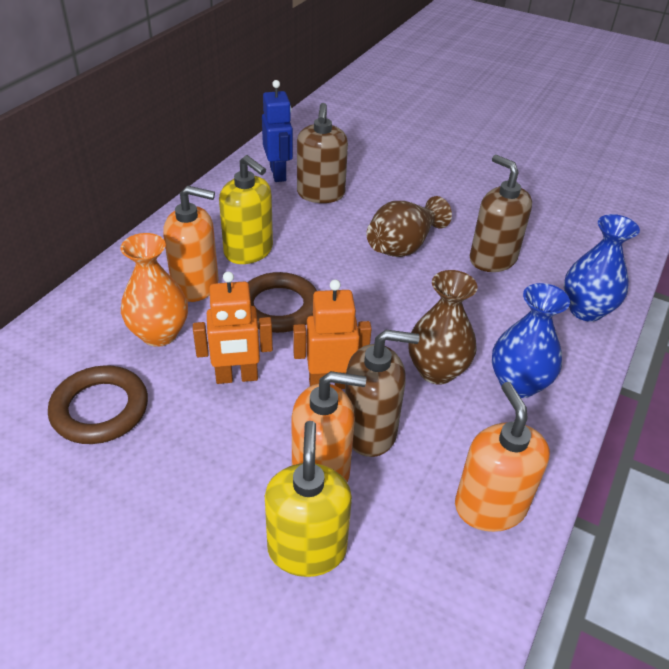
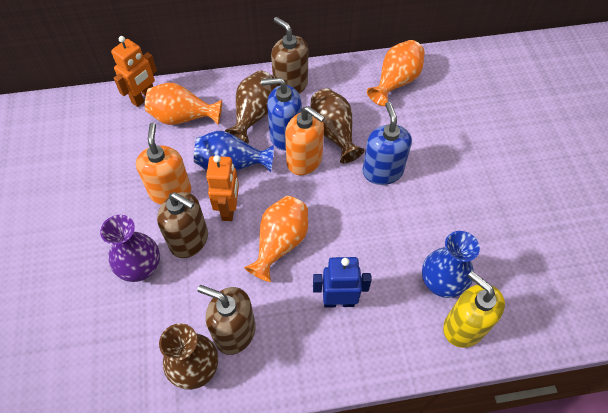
blue soap dispenser: 0 -> 2
brown ring: 2 -> 0
brown vase: 2 -> 3
orange soap dispenser: 3 -> 2
orange vase: 1 -> 3
purple vase: 0 -> 1
yellow soap dispenser: 2 -> 1

